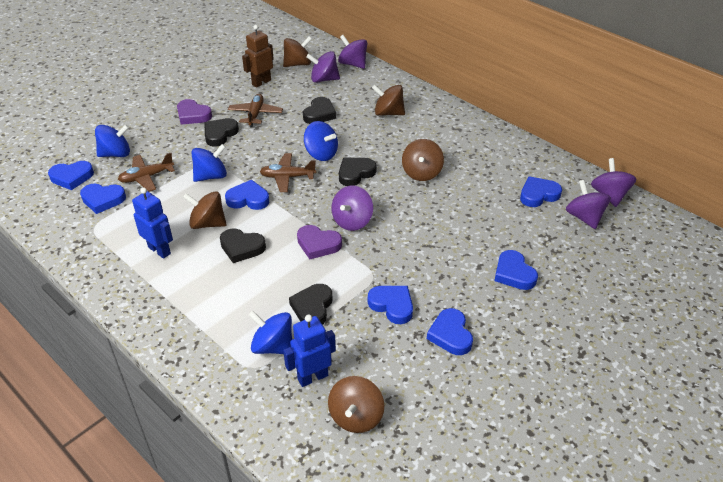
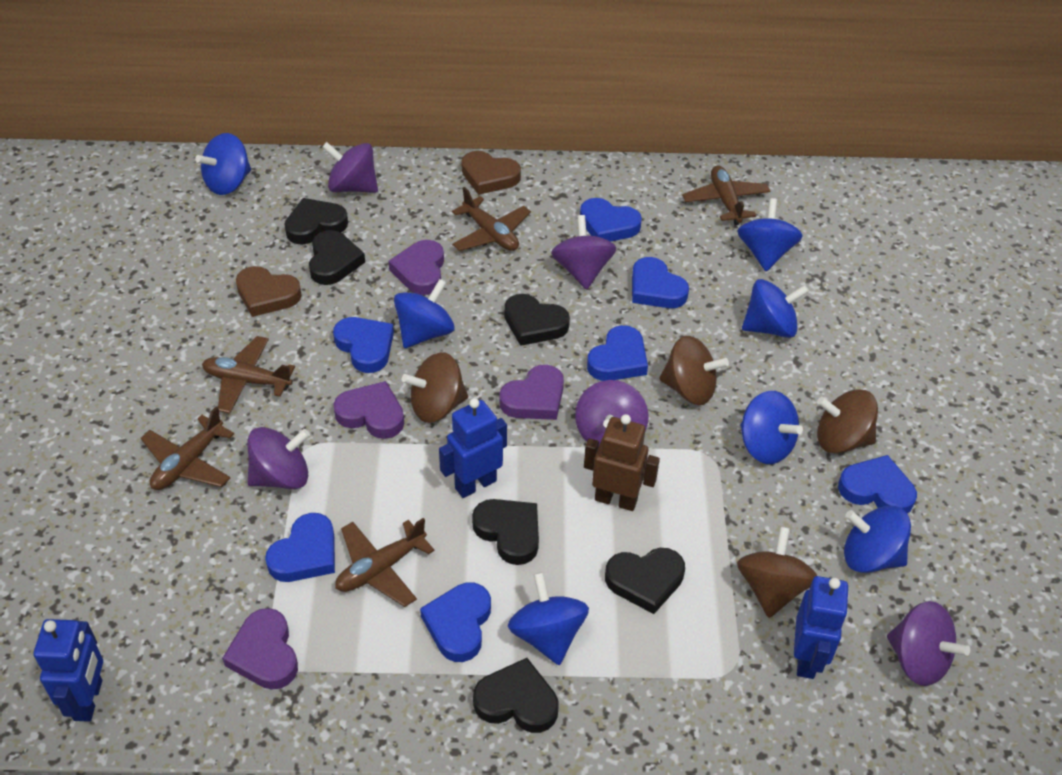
black heart: 5 -> 6
blue robot: 2 -> 3
blue spinning top: 4 -> 7
brown heart: 0 -> 2
brown plane: 3 -> 5
brown spinning top: 5 -> 4
purple heart: 2 -> 4

